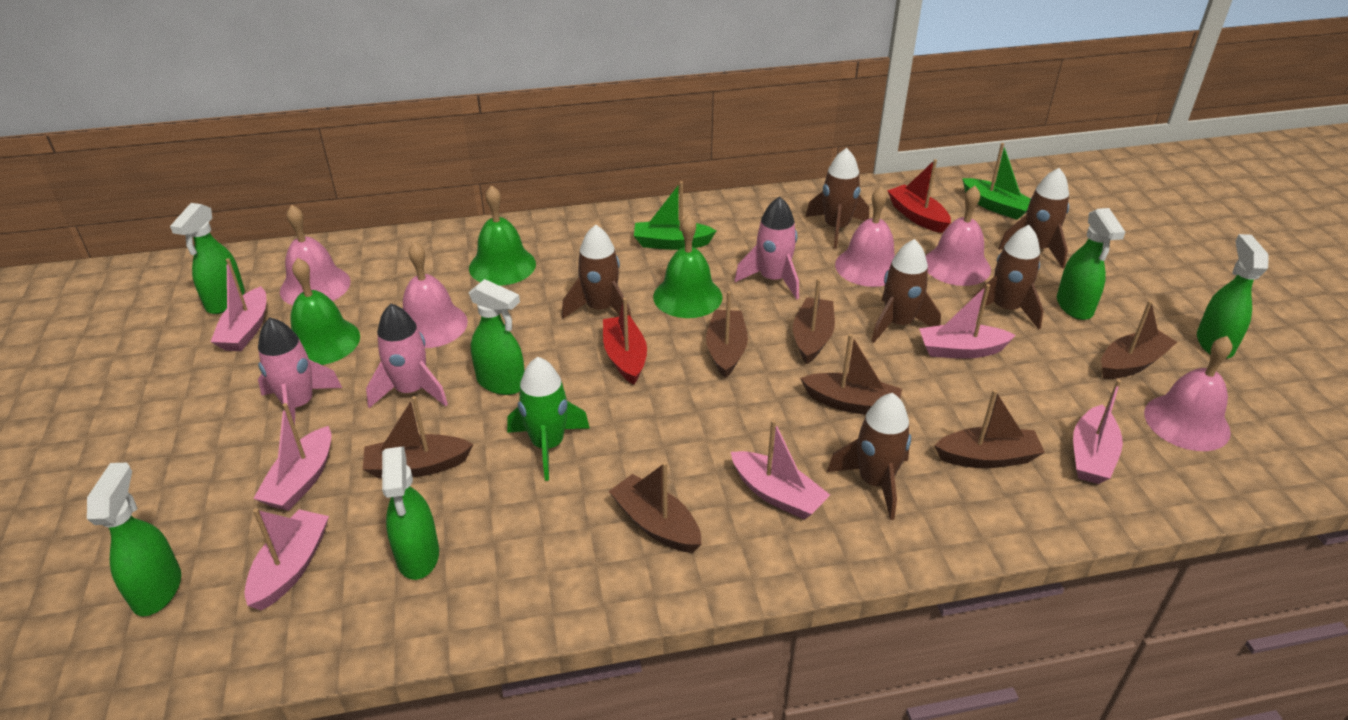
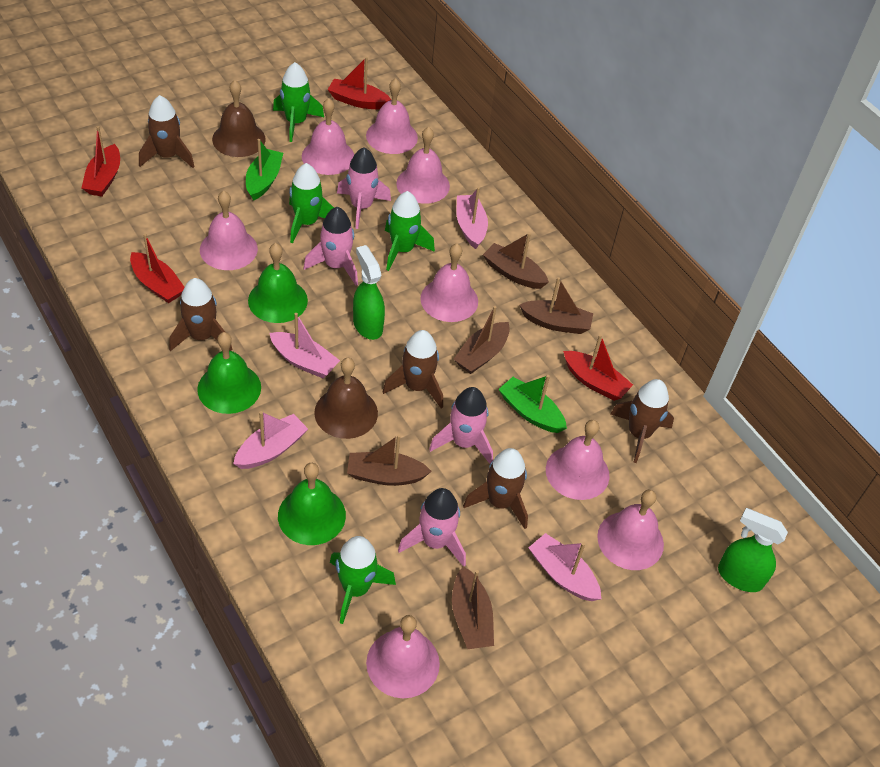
brown bell: 0 -> 2
brown boat: 7 -> 5
brown rocket: 6 -> 5
green rocket: 1 -> 4
green spray bottle: 6 -> 2
pink bell: 5 -> 8
pink boat: 6 -> 4
pink rocket: 3 -> 4
red boat: 2 -> 4

